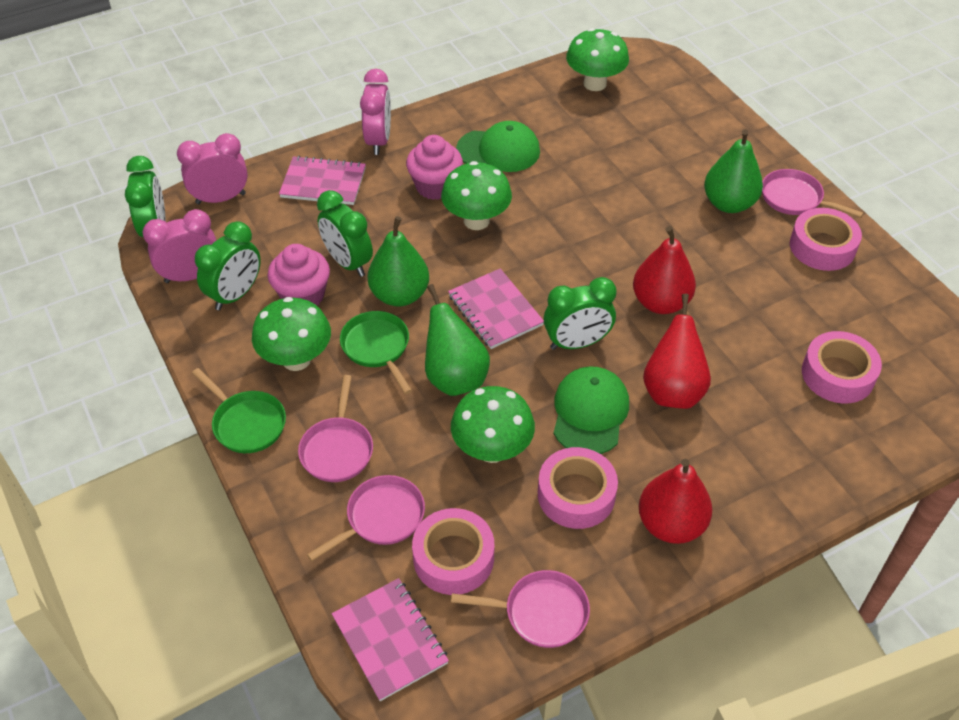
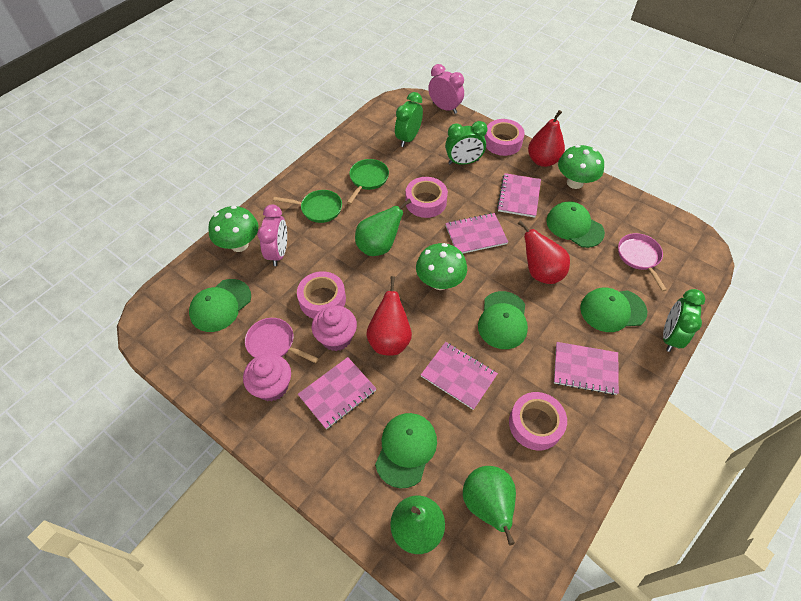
green cap: 2 -> 5
green clock: 4 -> 3
green mushroom: 4 -> 3
pink clock: 3 -> 2
pink notebook: 3 -> 5
pink pan: 4 -> 2

